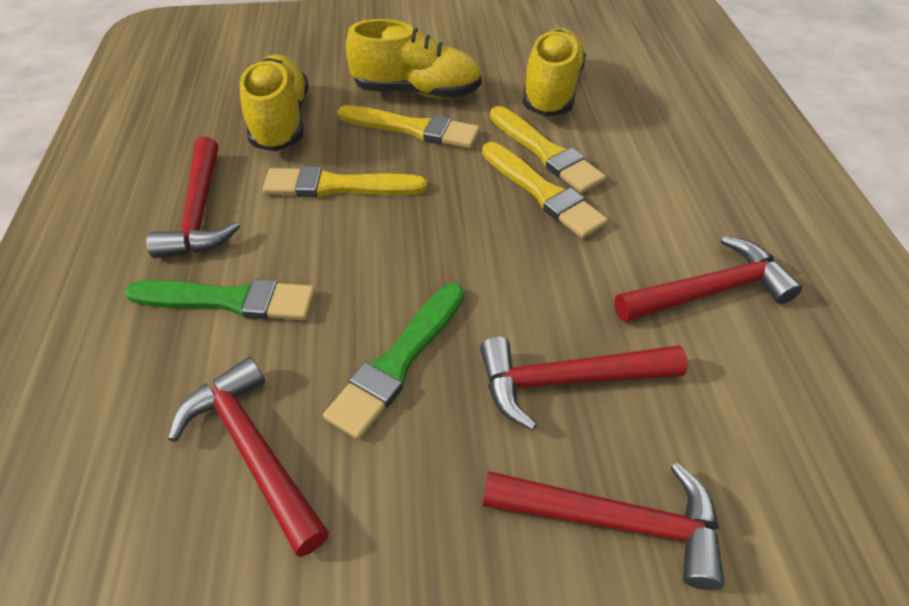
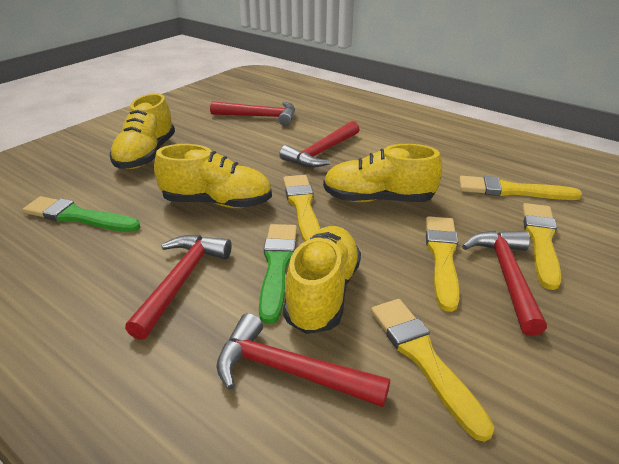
yellow brush: 4 -> 5
yellow shoe: 3 -> 4

